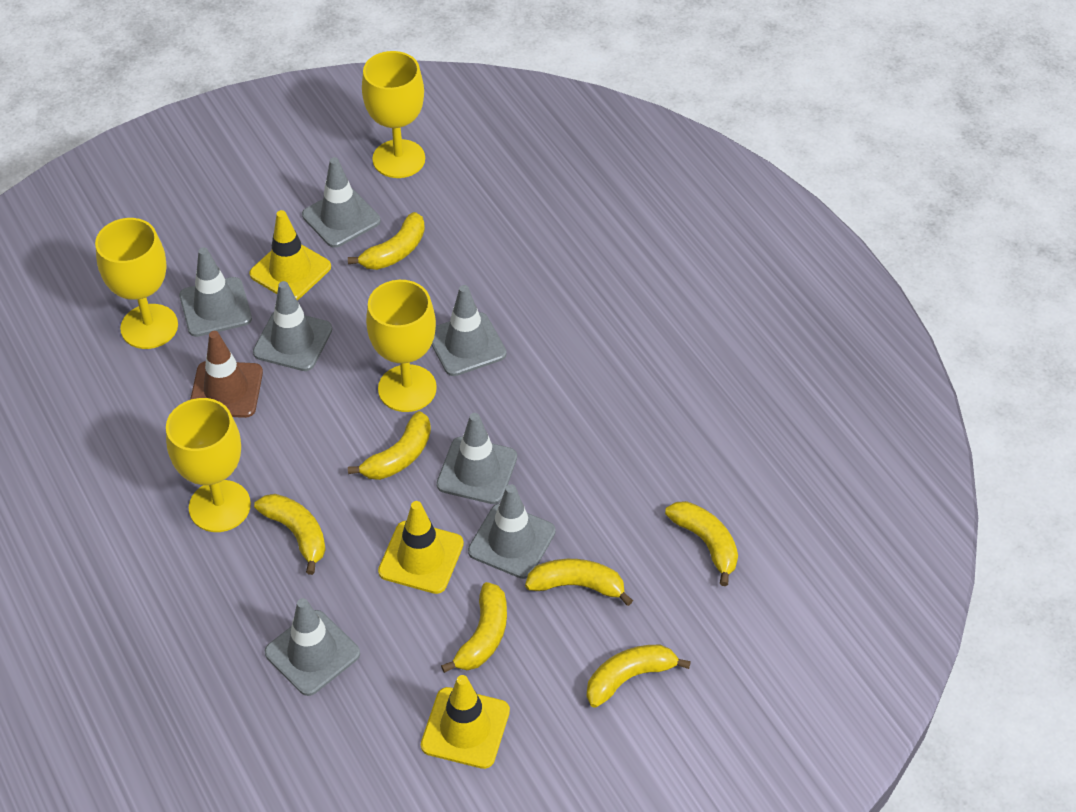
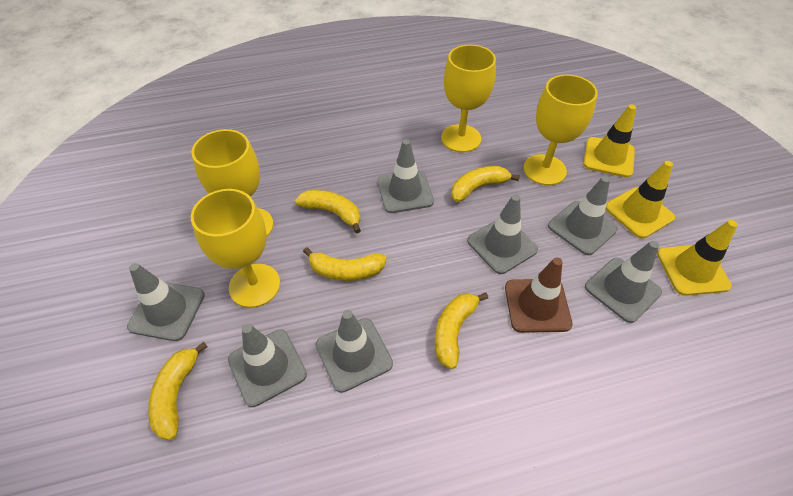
yellow banana: 7 -> 5

